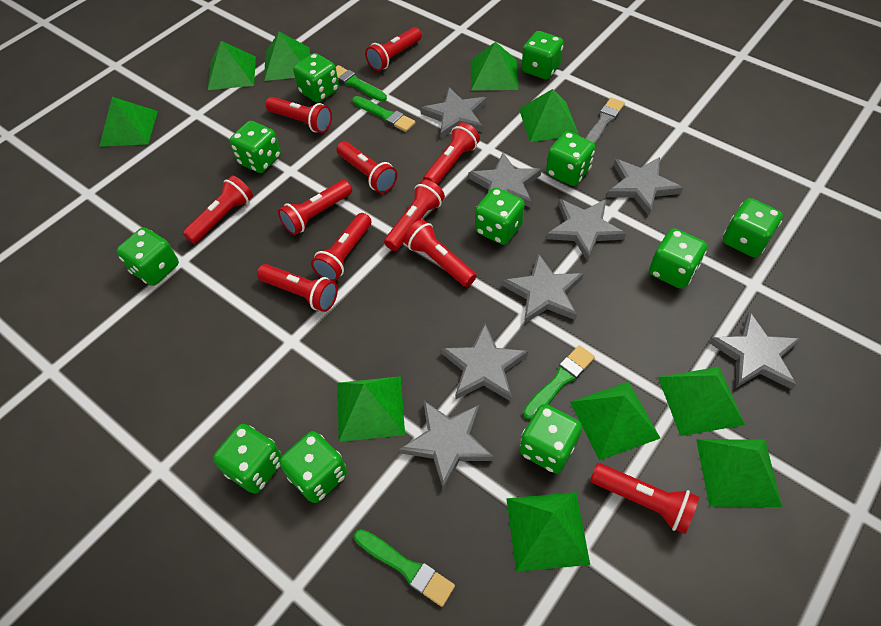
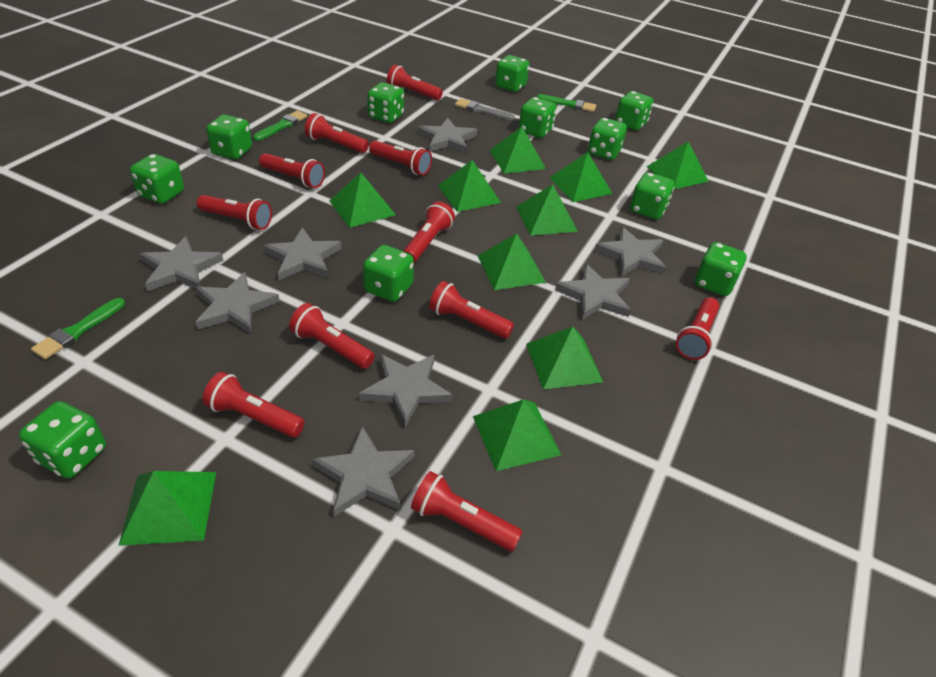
green brush: 4 -> 3

